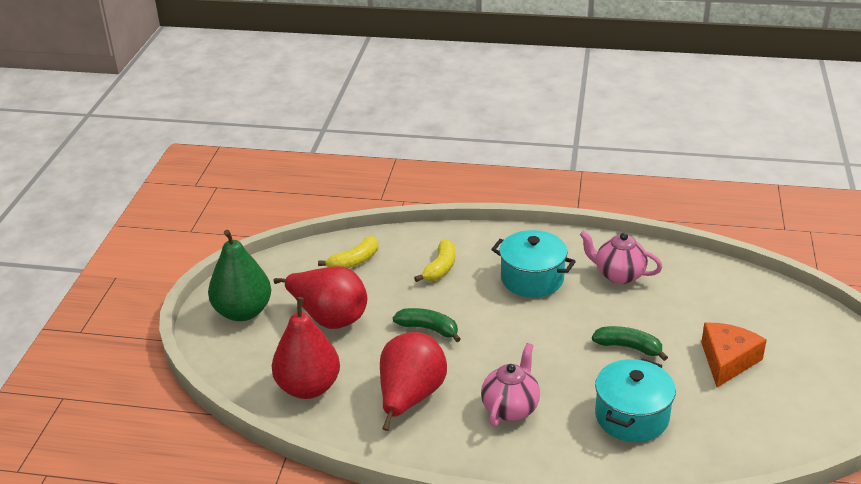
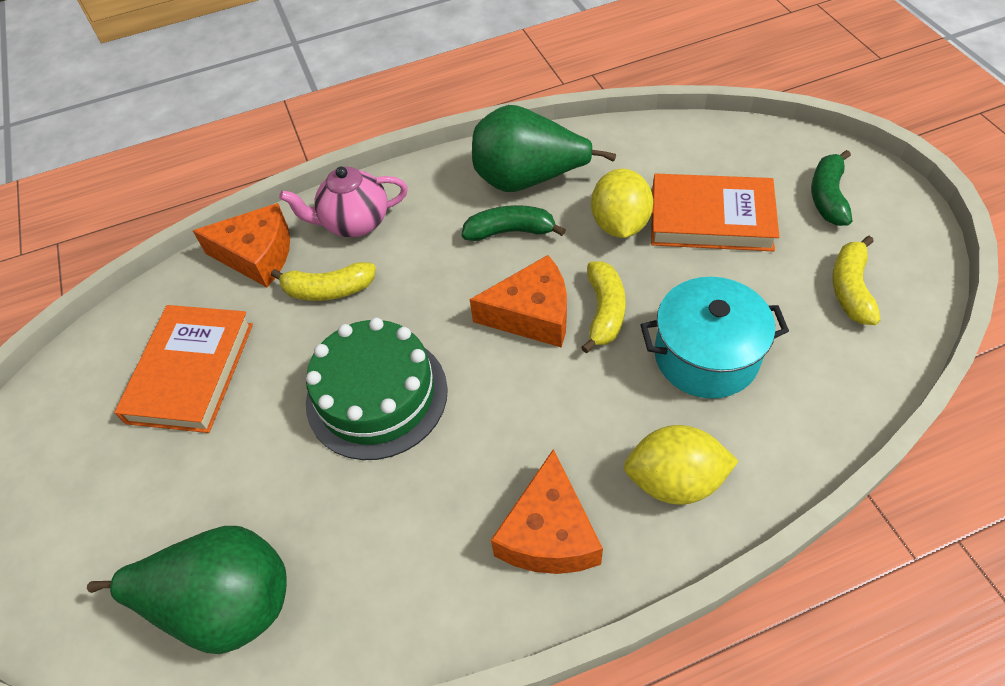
green cake: 0 -> 1
green pear: 1 -> 2
orange book: 0 -> 2
orange cheese: 1 -> 3
pink teapot: 2 -> 1
red pear: 3 -> 0
turquoise pot: 2 -> 1
yellow banana: 2 -> 3
yellow lemon: 0 -> 2

